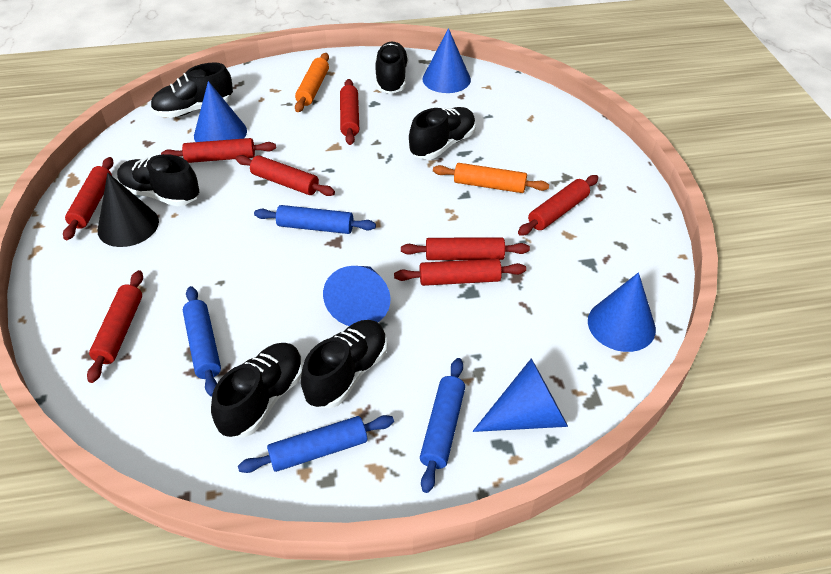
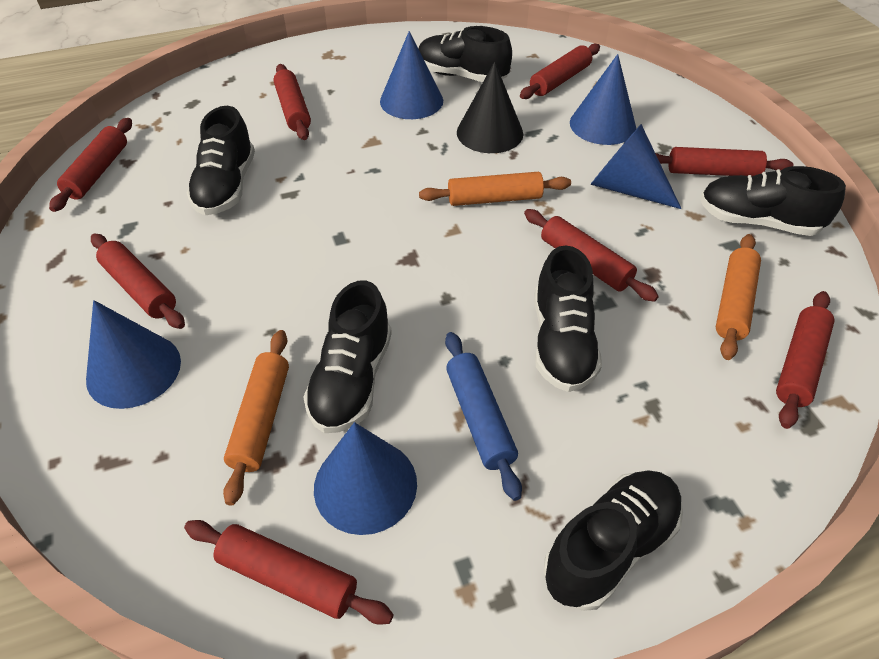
blue rolling pin: 4 -> 1
orange rolling pin: 2 -> 3

